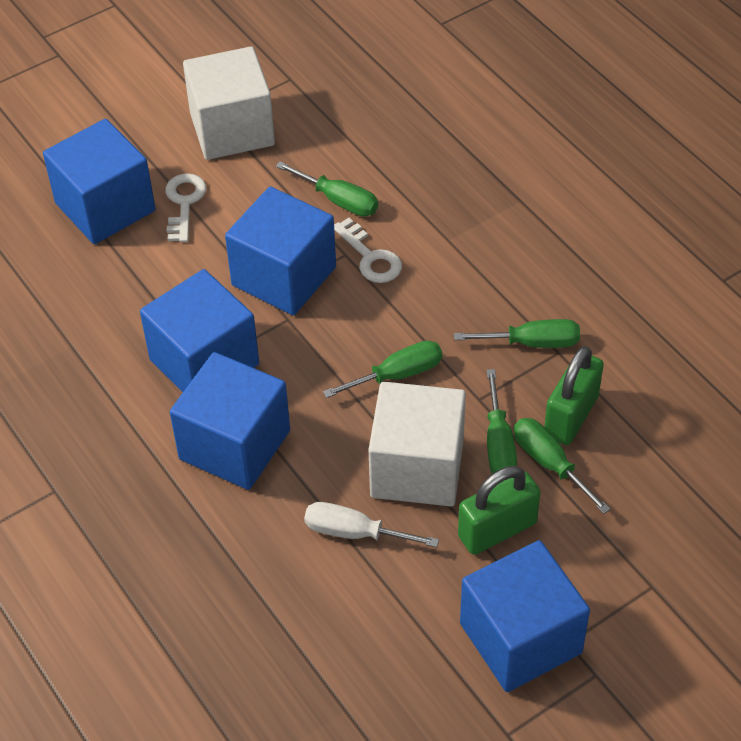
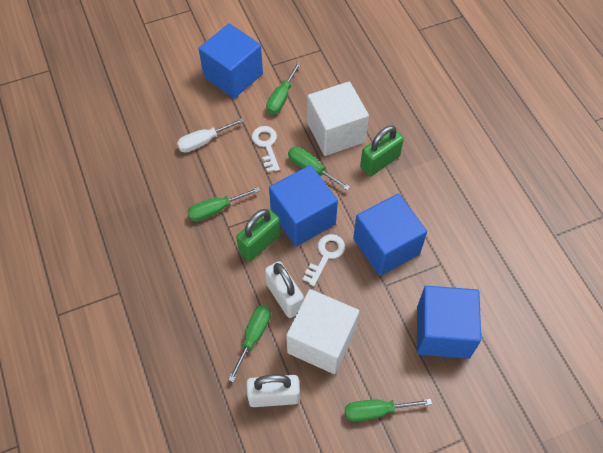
blue cube: 5 -> 4
white padlock: 0 -> 2

